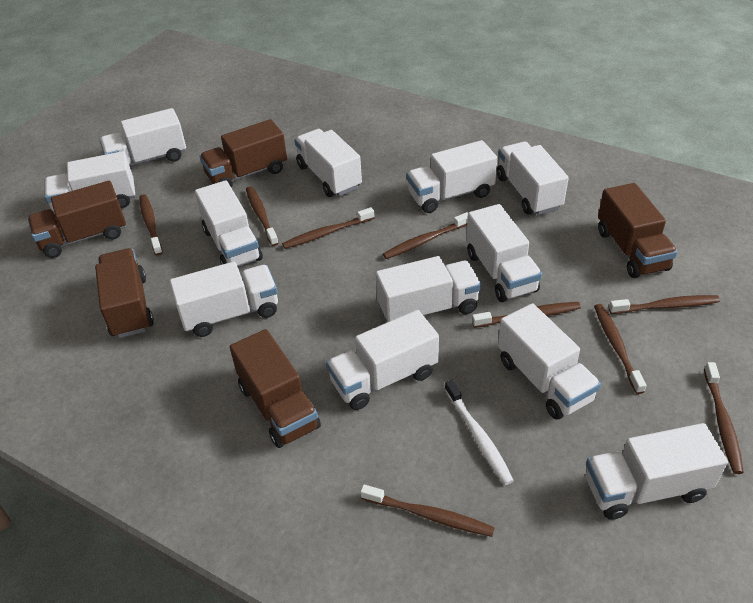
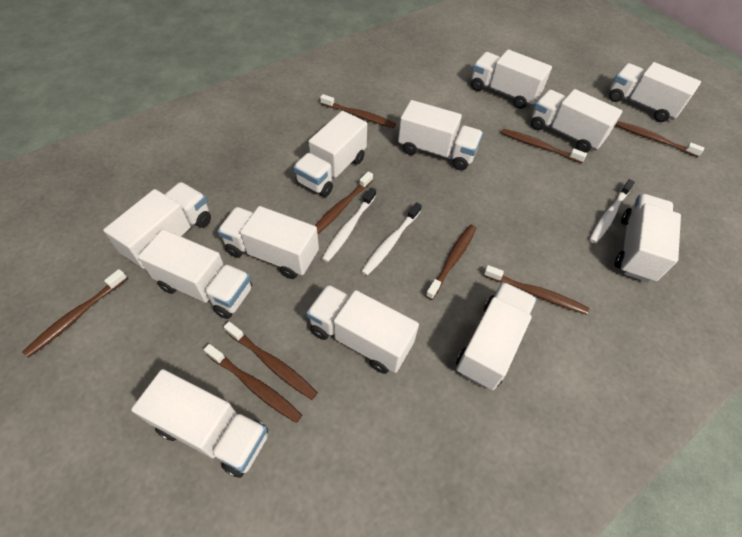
brown truck: 5 -> 0
white toothbrush: 1 -> 3

